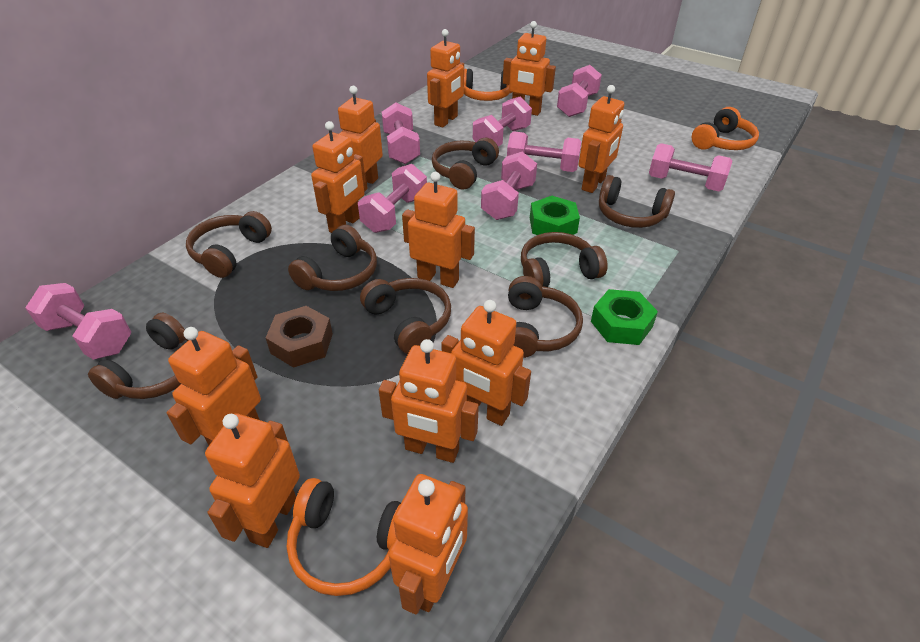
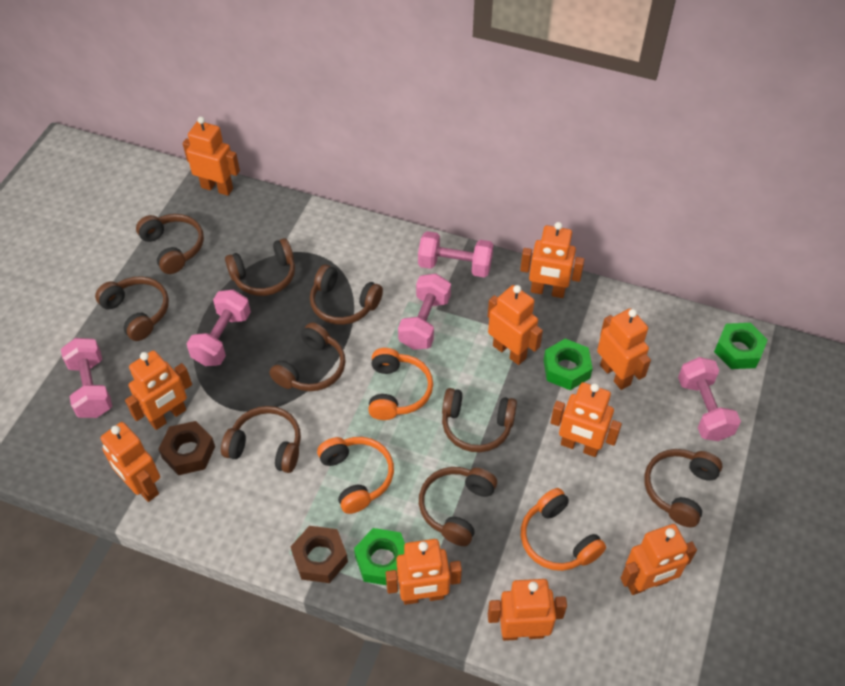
brown headphones: 8 -> 9
brown nut: 1 -> 2
green nut: 2 -> 3
orange robot: 11 -> 10
pink dumbbell: 8 -> 5

